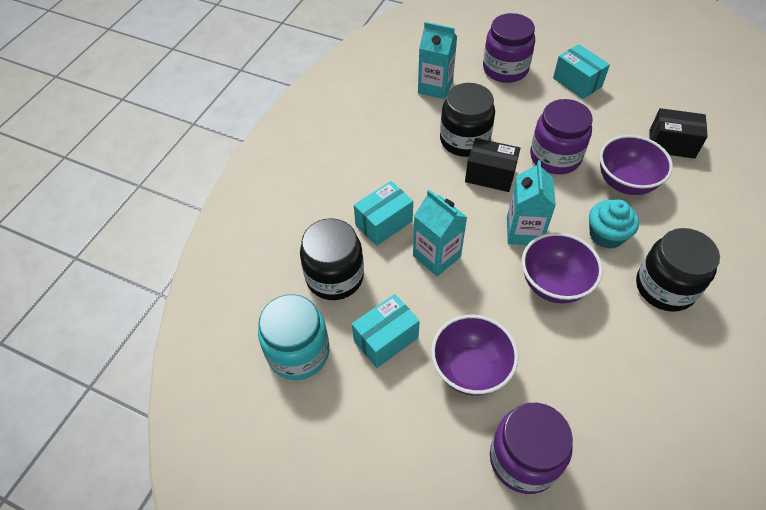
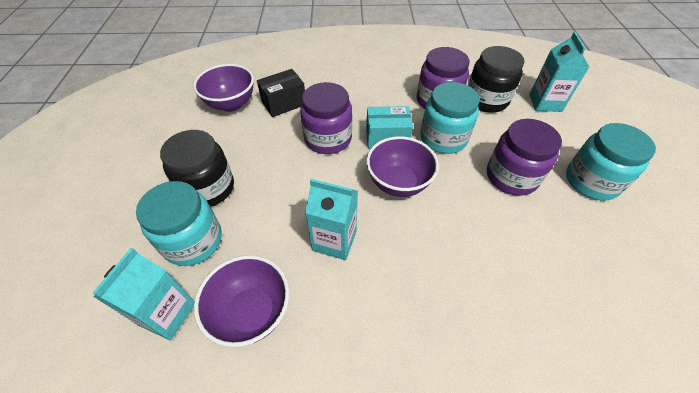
black box: 2 -> 1
black jar: 3 -> 2
turquoise box: 3 -> 1
turquoise cupcake: 1 -> 0
turquoise jar: 1 -> 3

